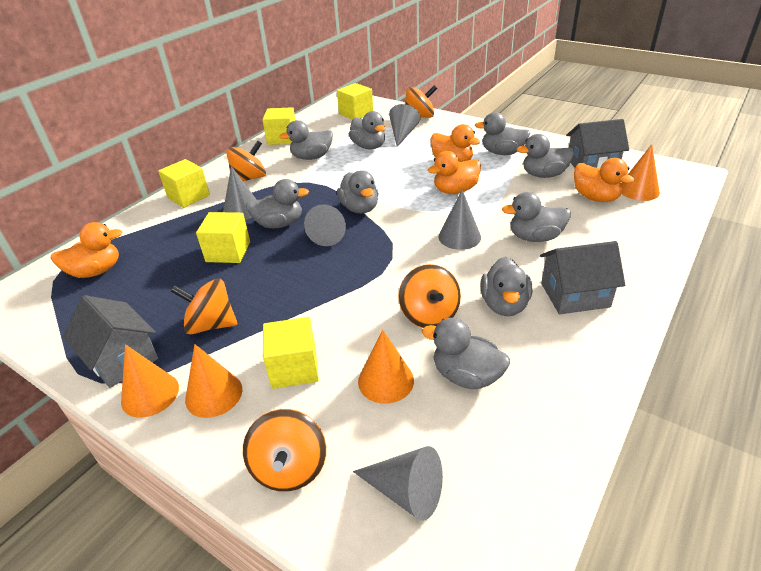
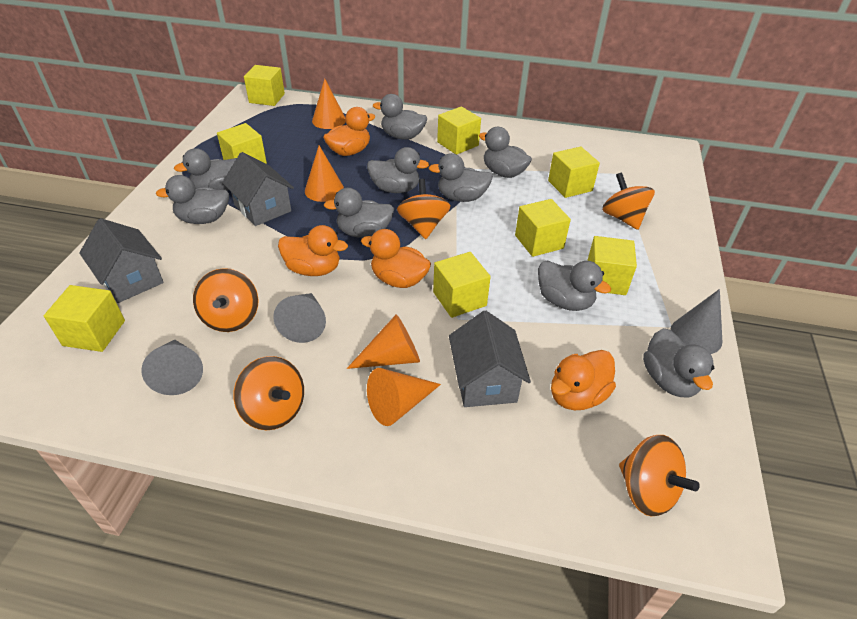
grey cone: 5 -> 3
yellow cube: 5 -> 8

